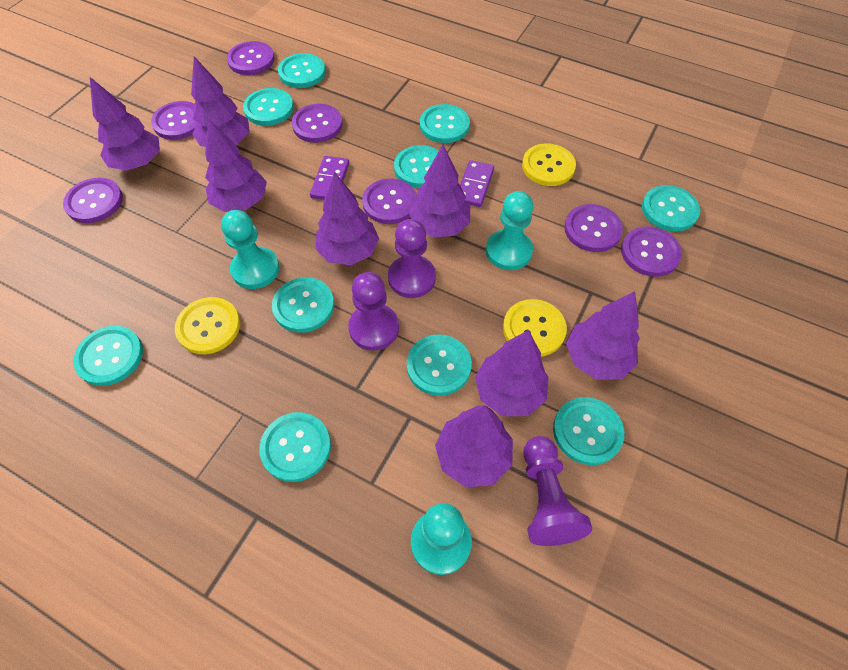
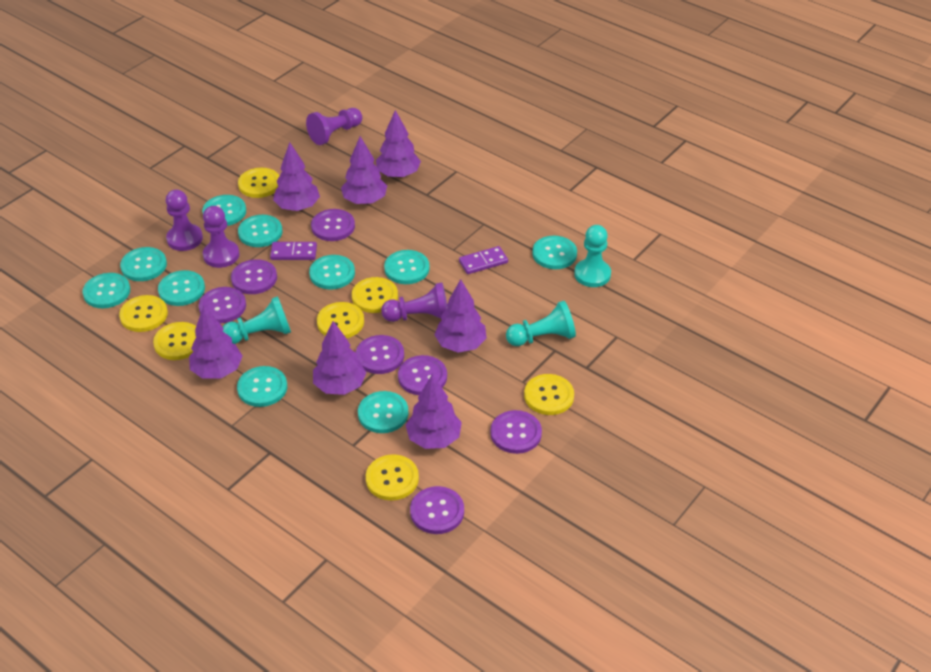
purple pawn: 3 -> 4
purple tree: 8 -> 7
yellow button: 3 -> 7

